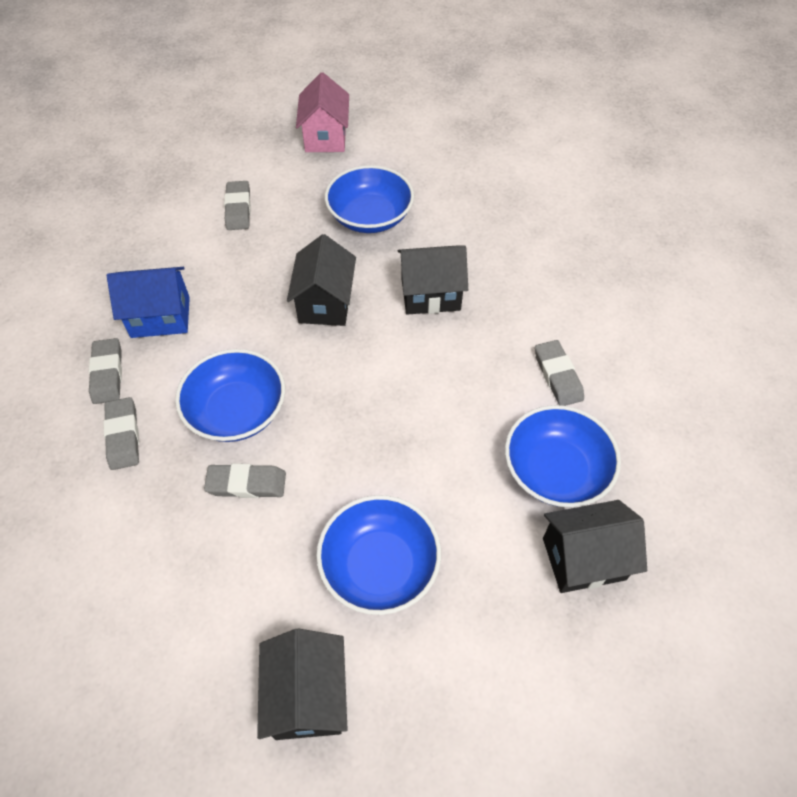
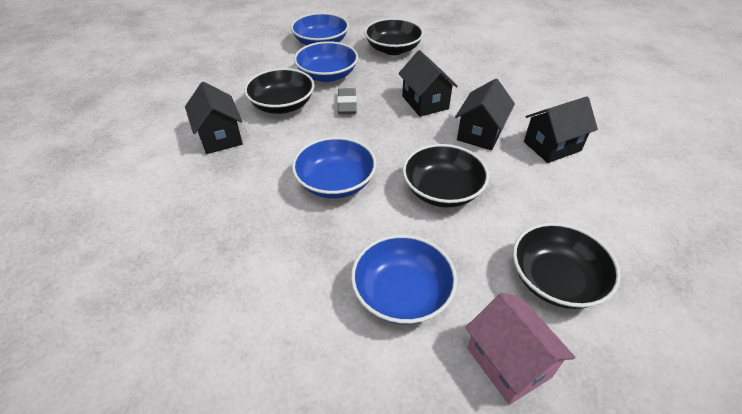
black bowl: 0 -> 4
blue house: 1 -> 0
grey eraser: 5 -> 1

